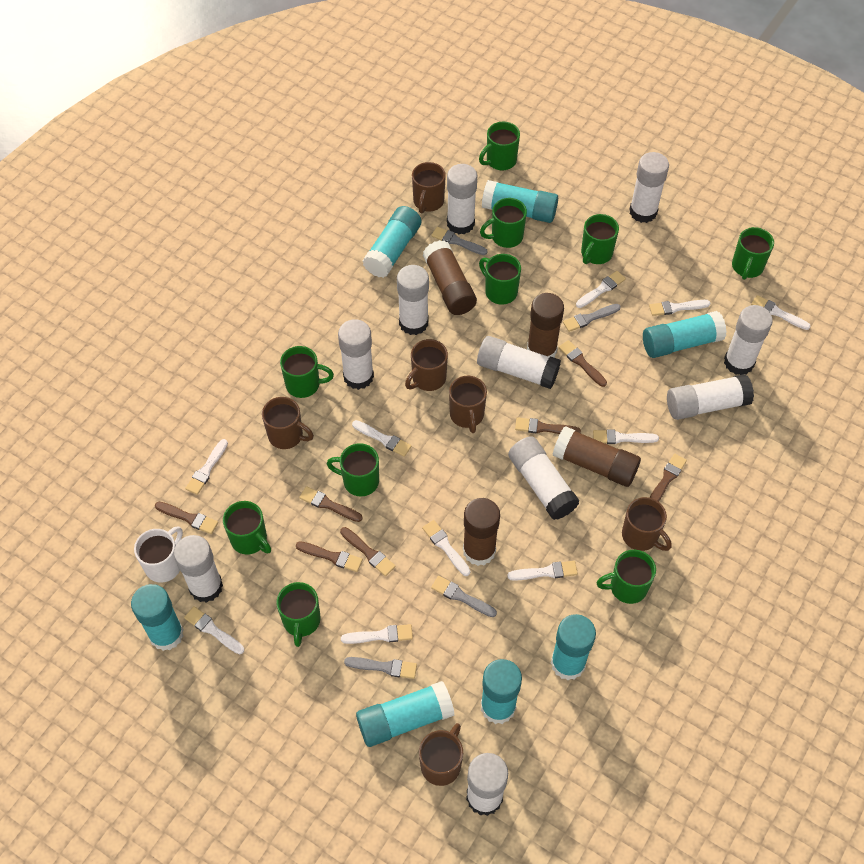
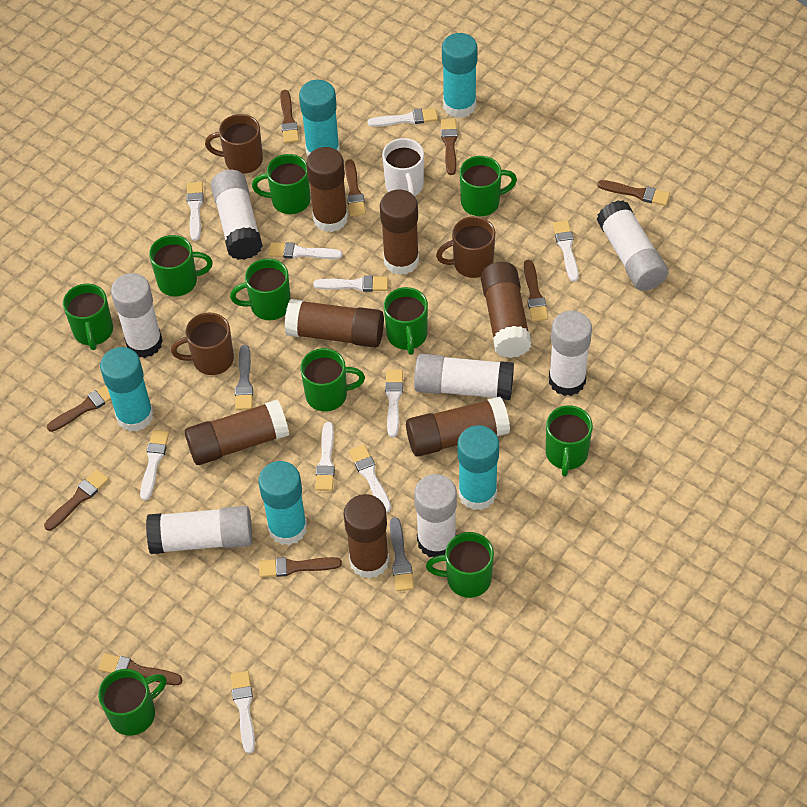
brown brush: 7 -> 9
brown glue stick: 4 -> 7
brown mug: 6 -> 3
grey brush: 4 -> 2
turquoise glue stick: 7 -> 5
white glue stick: 10 -> 7

